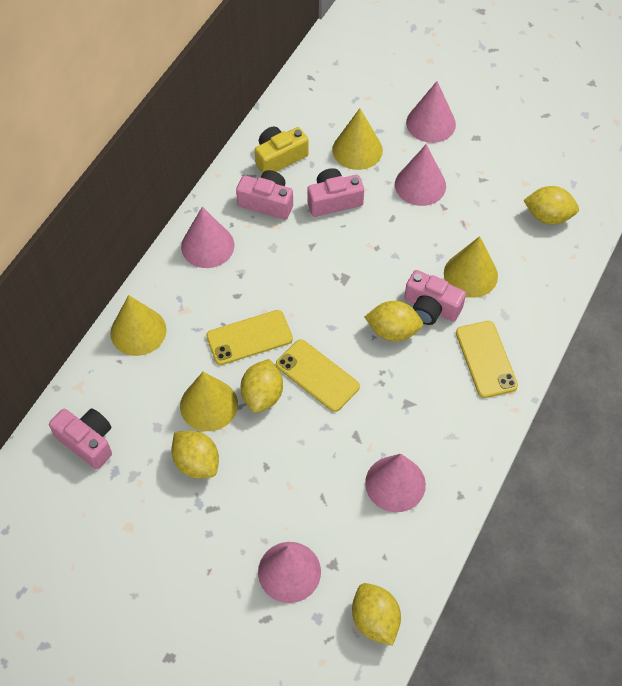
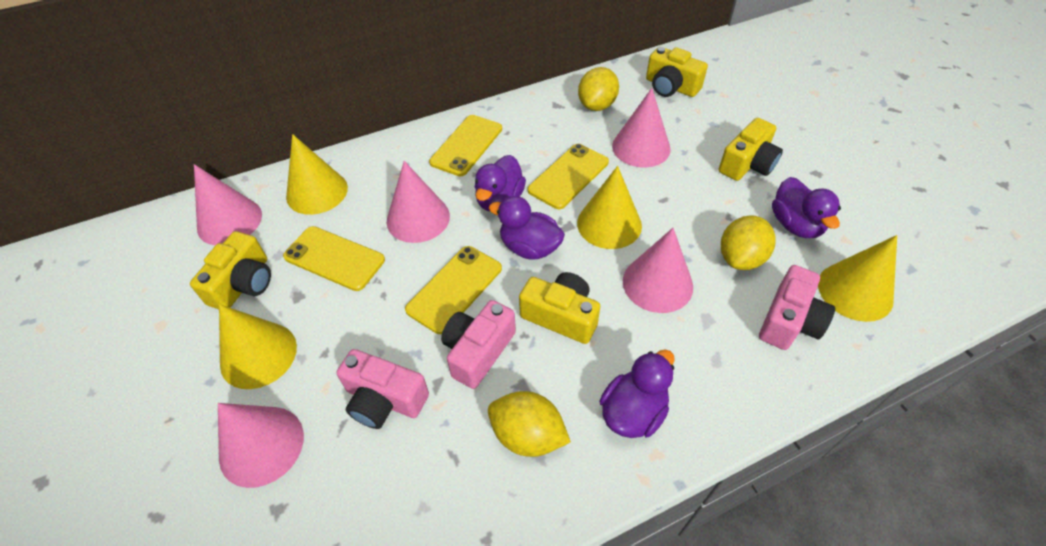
pink camera: 4 -> 3
purple duck: 0 -> 4
yellow camera: 1 -> 4
yellow lemon: 5 -> 3
yellow phone: 3 -> 4

